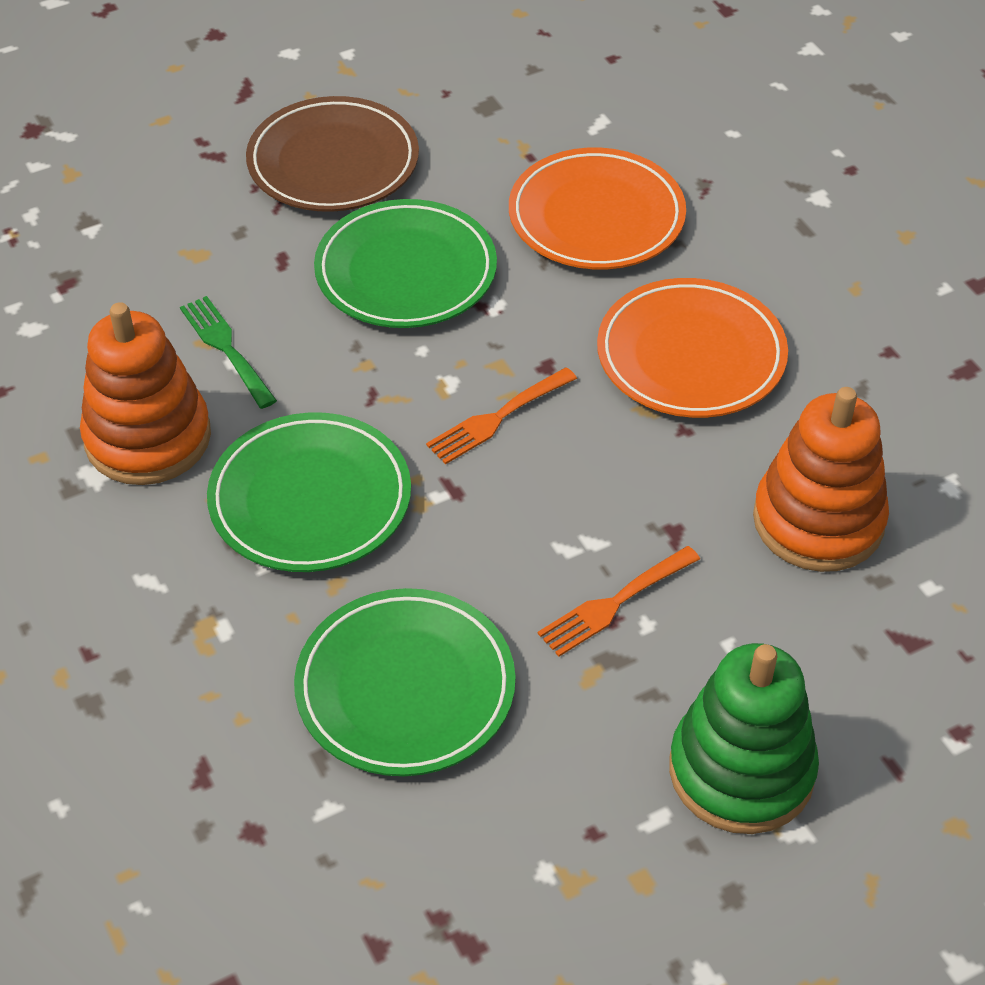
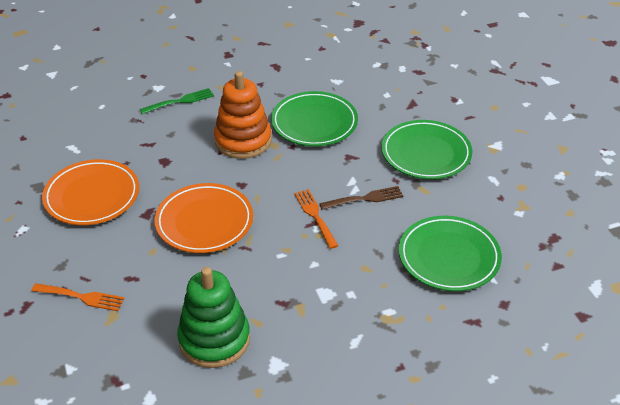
brown fork: 0 -> 1
brown plate: 1 -> 0
orange stacking toy: 2 -> 1

